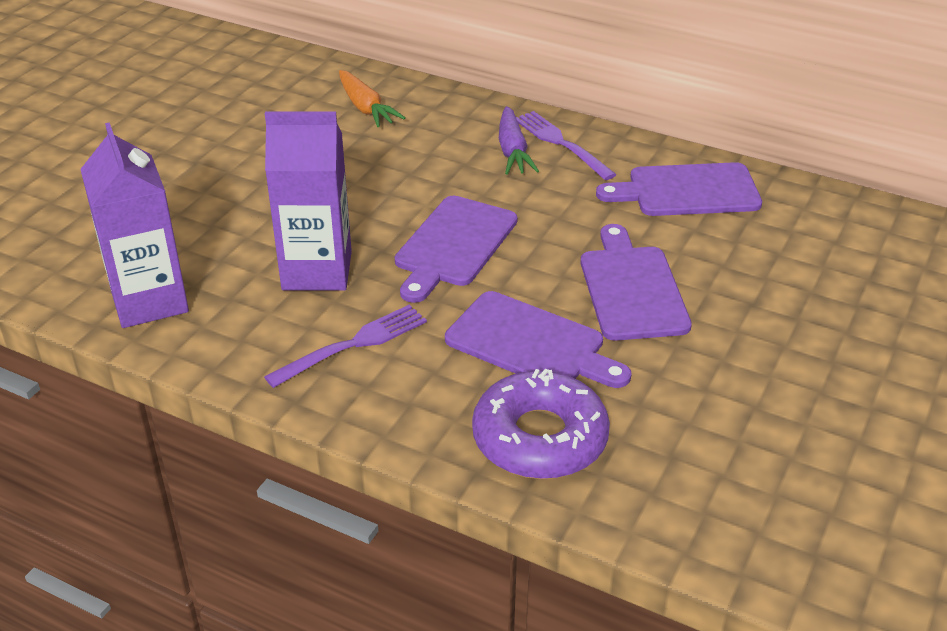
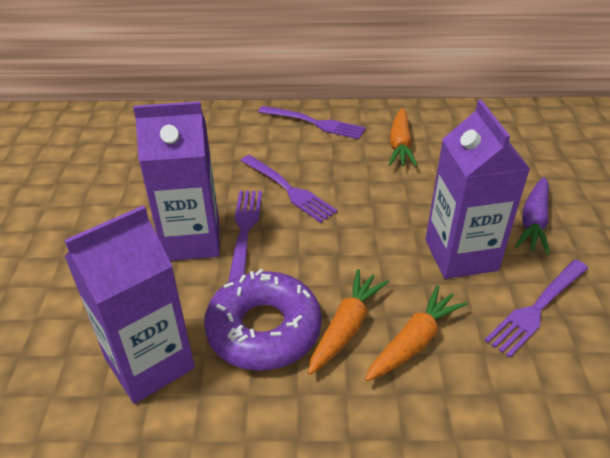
orange carrot: 1 -> 3
purple carton: 2 -> 3
purple cutting board: 4 -> 0
purple fork: 2 -> 4

